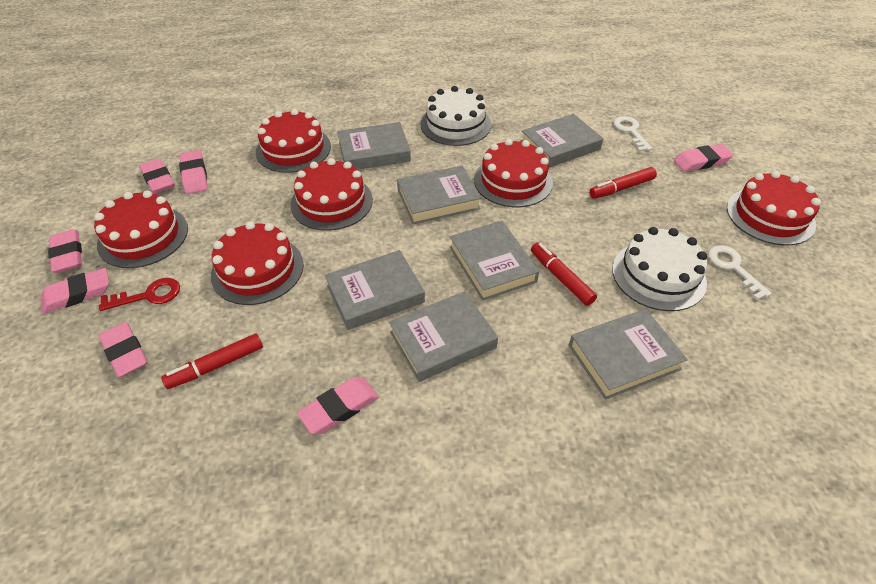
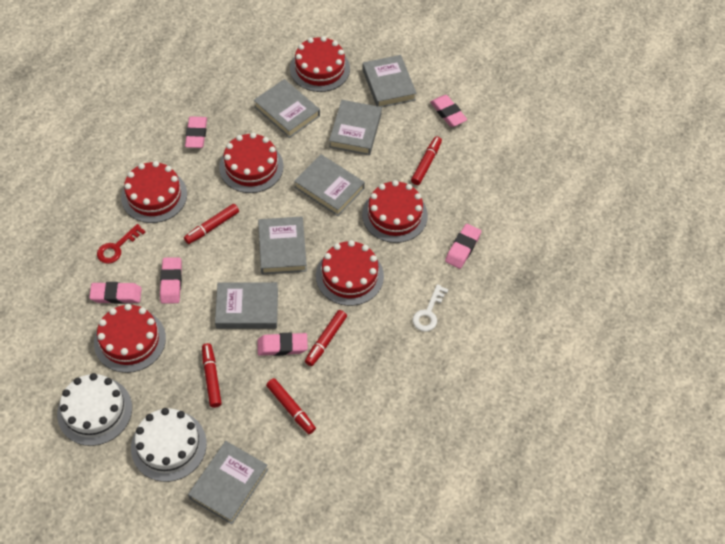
pink eraser: 7 -> 6
red marker: 3 -> 5
white key: 2 -> 1

